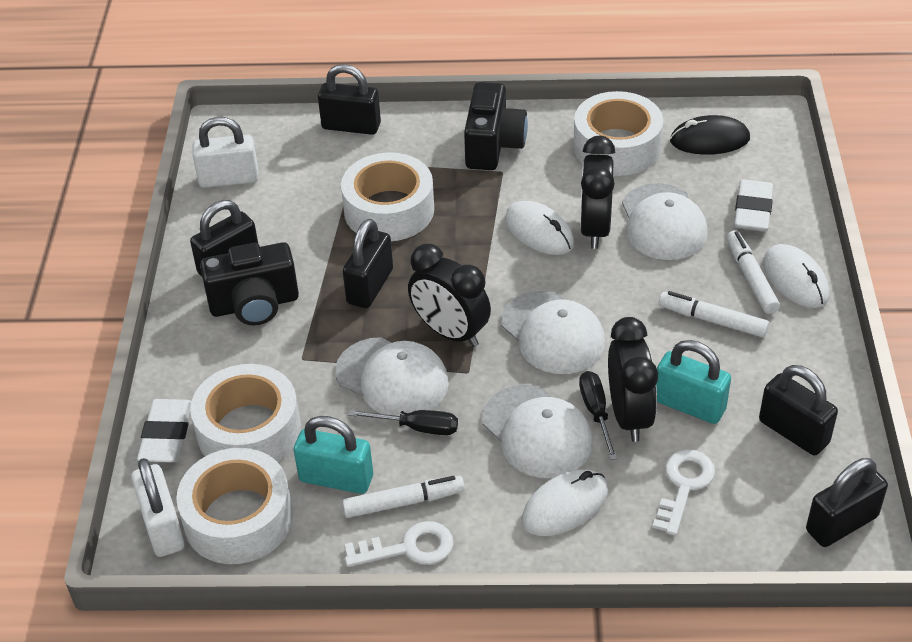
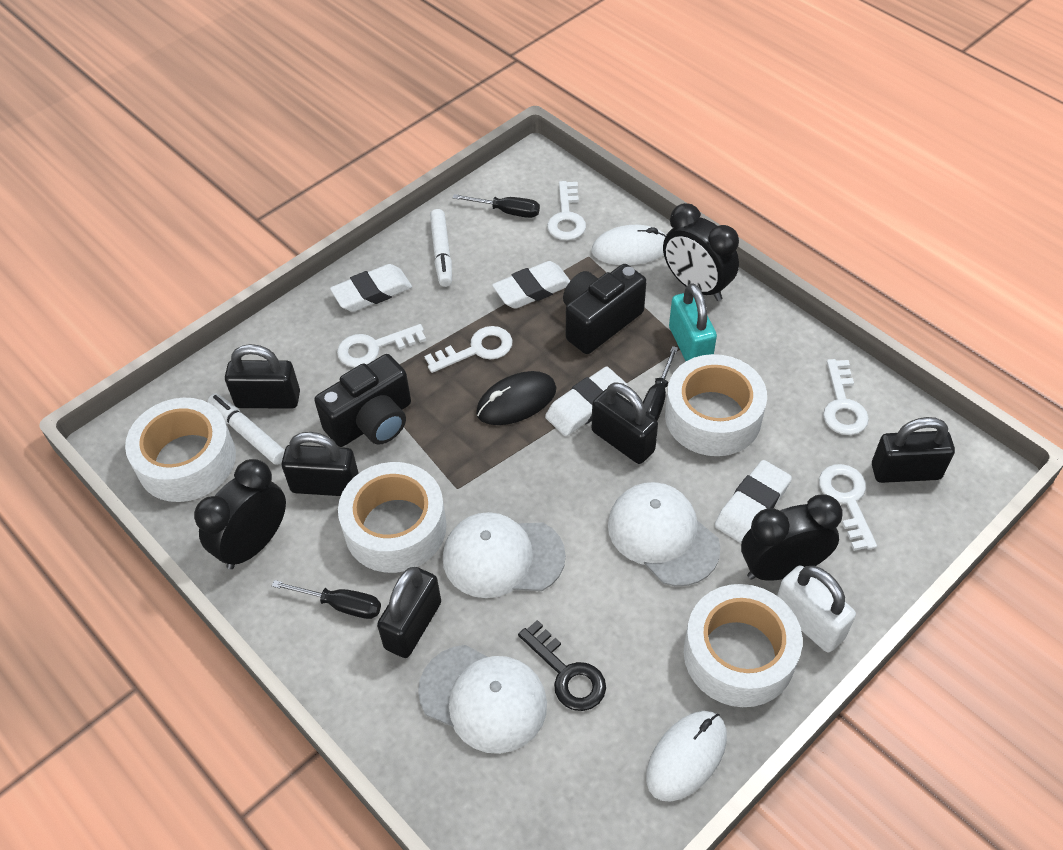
black key: 0 -> 1
black screwdriver: 2 -> 3
turquoise padlock: 2 -> 1
white cap: 4 -> 3
white eraser: 2 -> 4
white key: 2 -> 5
white marker: 3 -> 2
white mouse: 3 -> 2
white padlock: 2 -> 1

